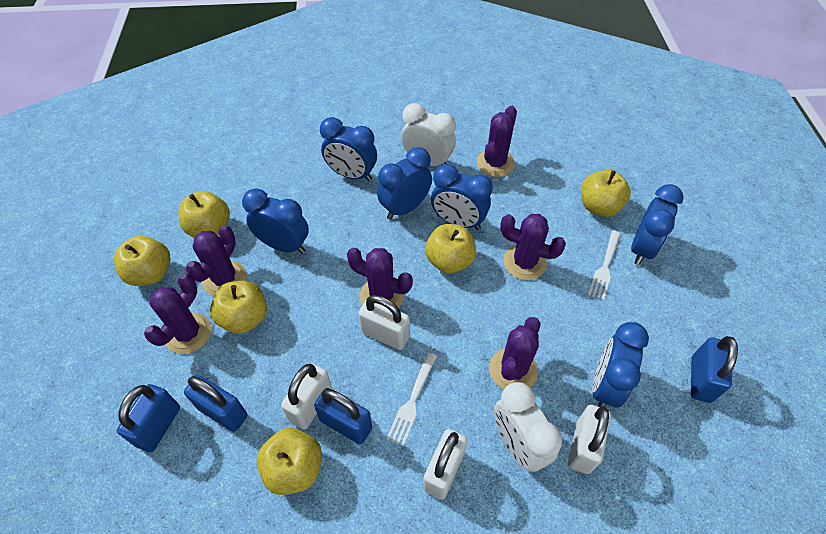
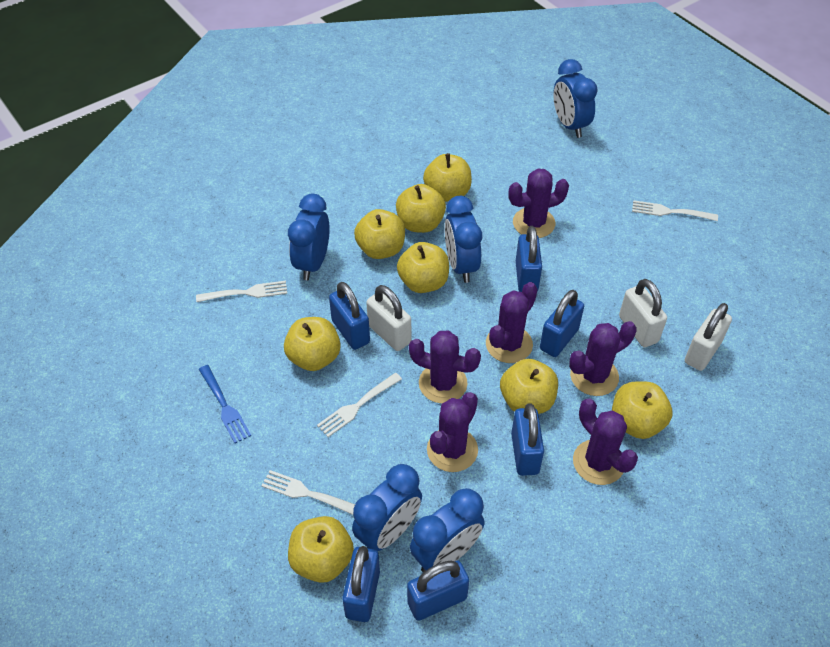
blue clock: 6 -> 5
blue fork: 0 -> 1
blue padlock: 4 -> 6
white clock: 2 -> 0
white fork: 2 -> 4
white padlock: 4 -> 3
yellow apple: 6 -> 8

